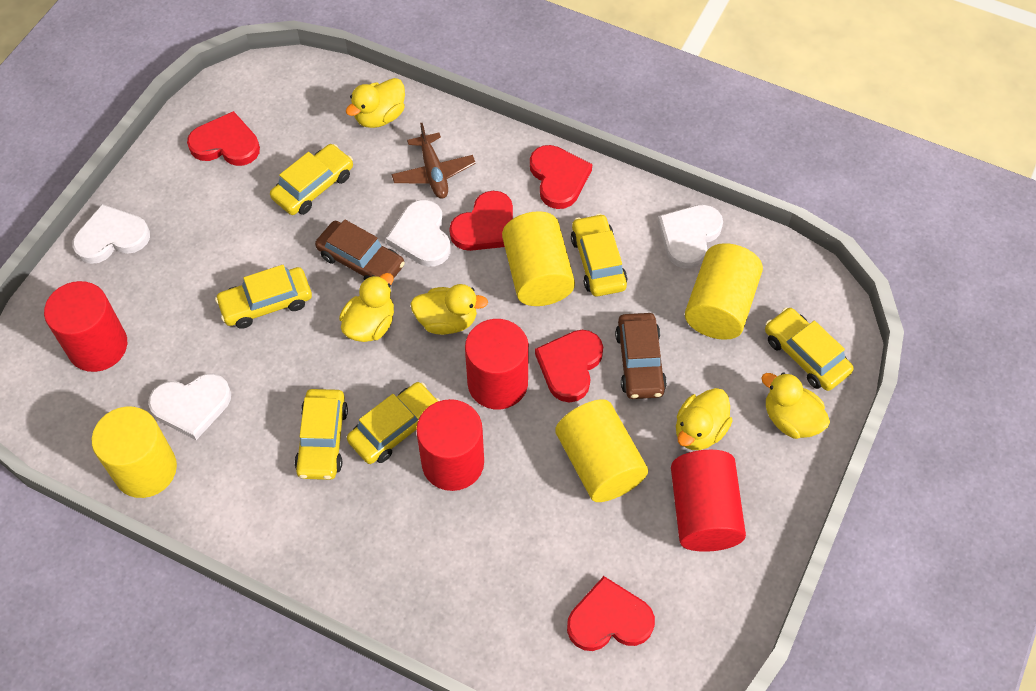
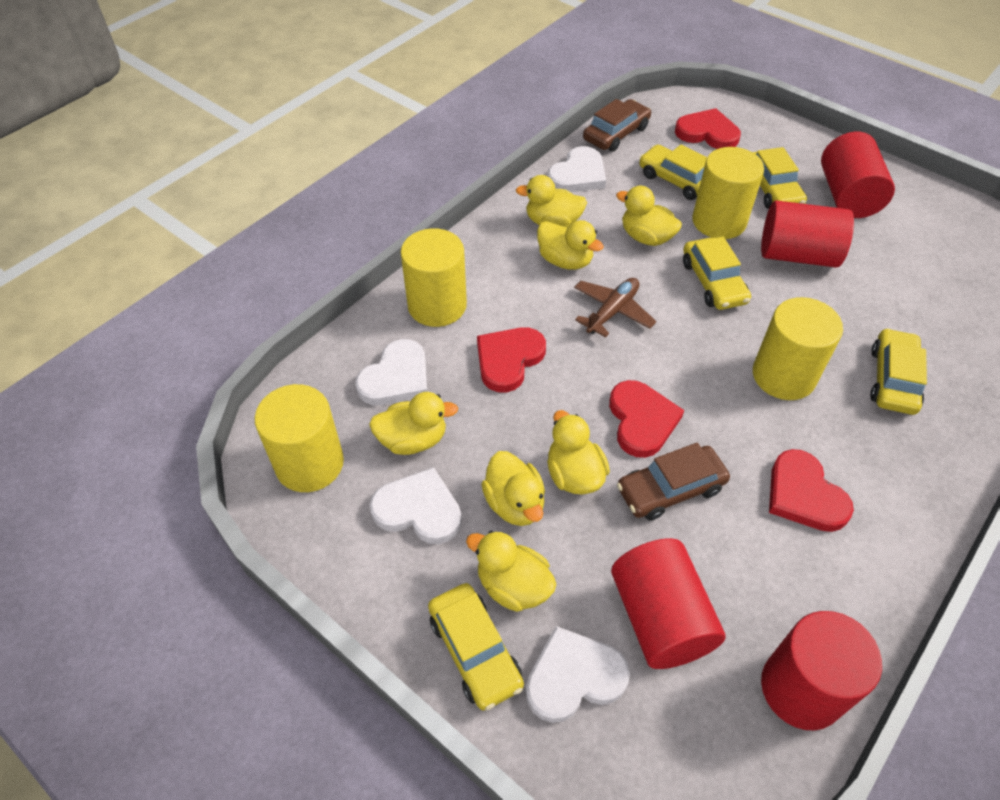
red heart: 5 -> 4
yellow car: 6 -> 5
yellow duck: 5 -> 7

